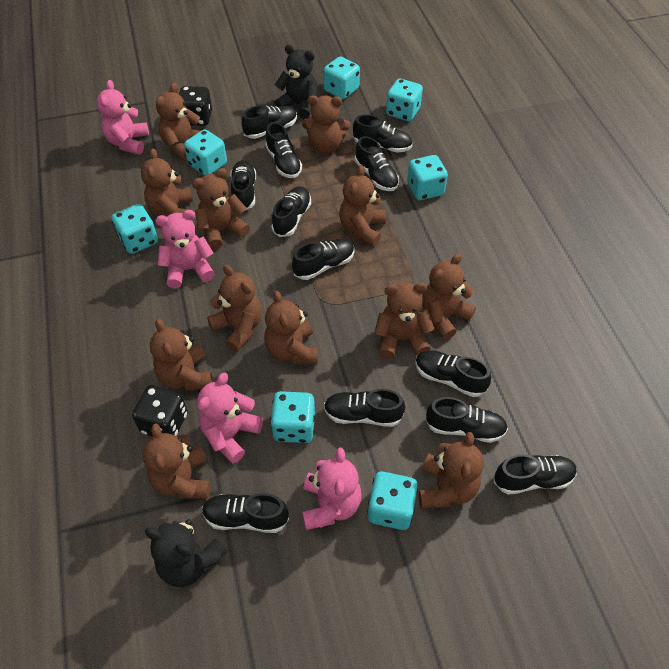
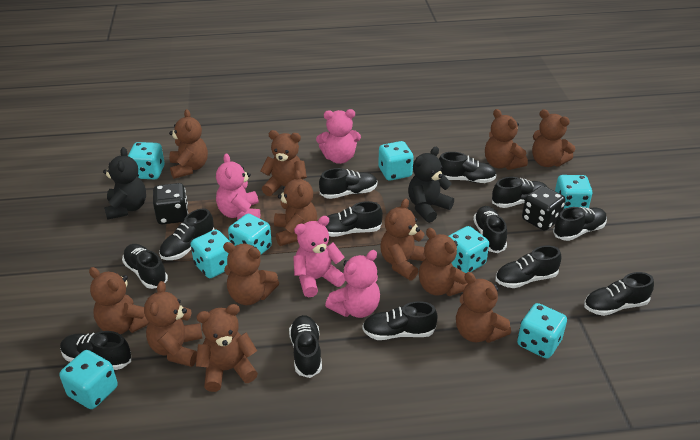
black shoe: 12 -> 13
turquoise dice: 7 -> 8

